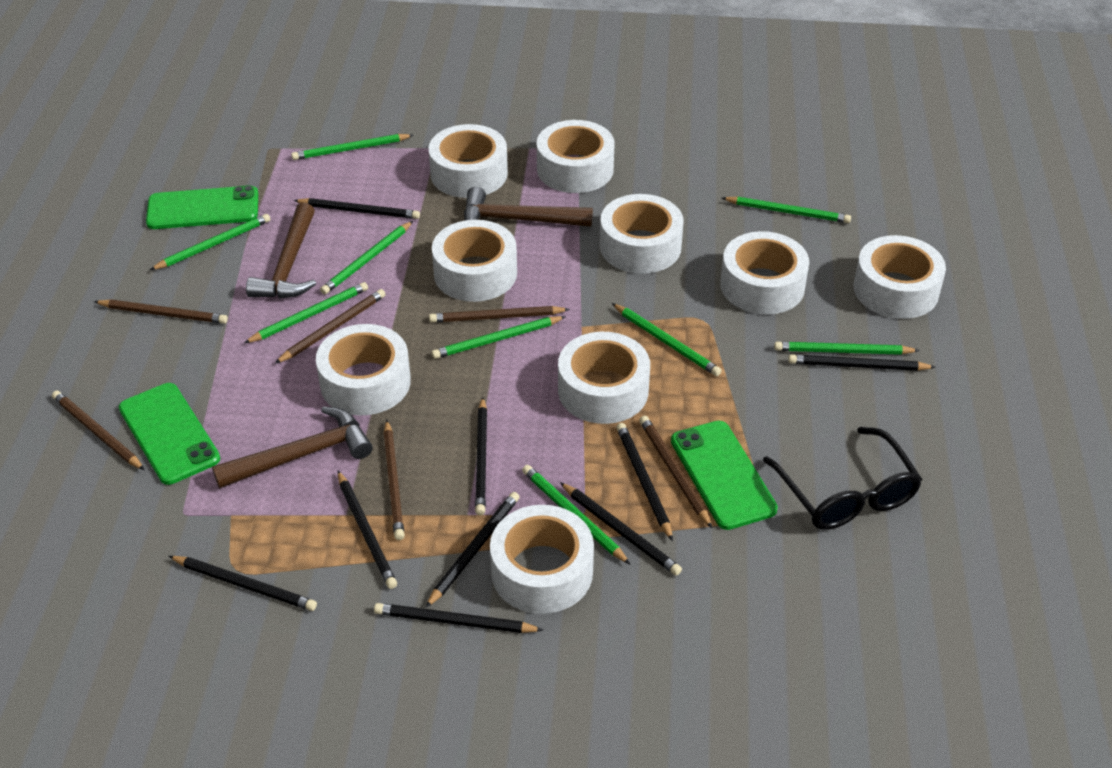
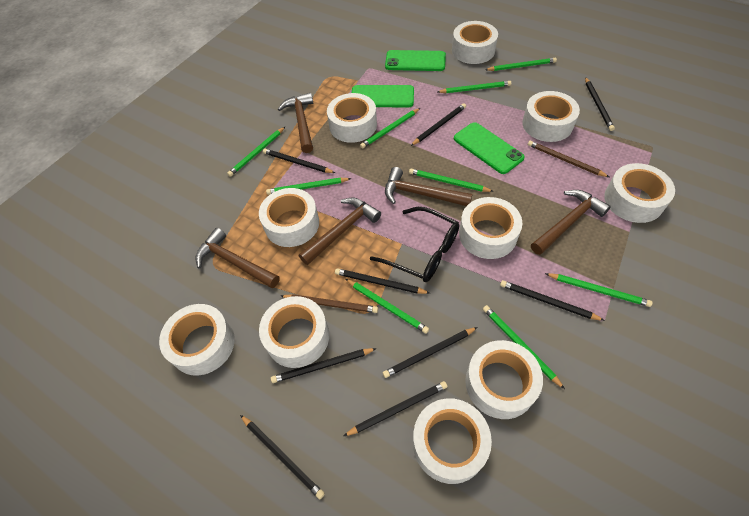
brown hammer: 3 -> 5
brown pencil: 6 -> 2
white tape: 9 -> 10

